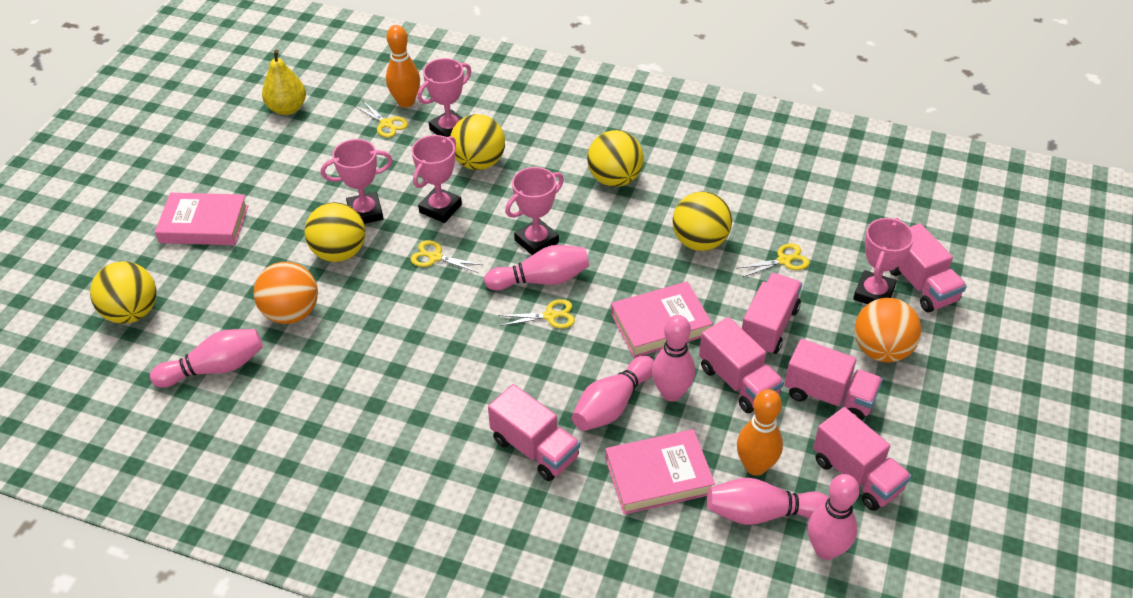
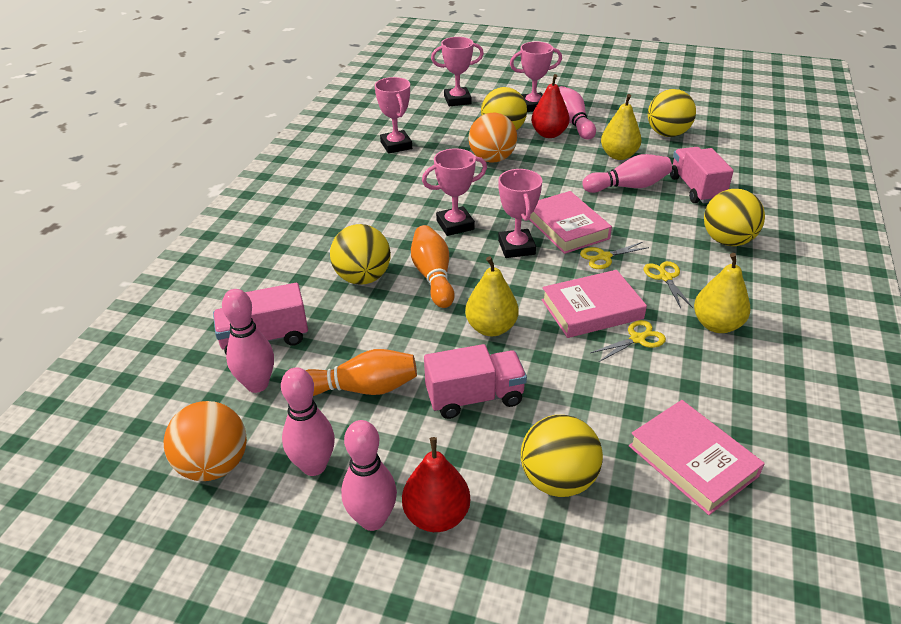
pink bowling pin: 6 -> 5
pink truck: 6 -> 3
red pear: 0 -> 2
yellow pear: 1 -> 3
yellow scissors: 4 -> 3

